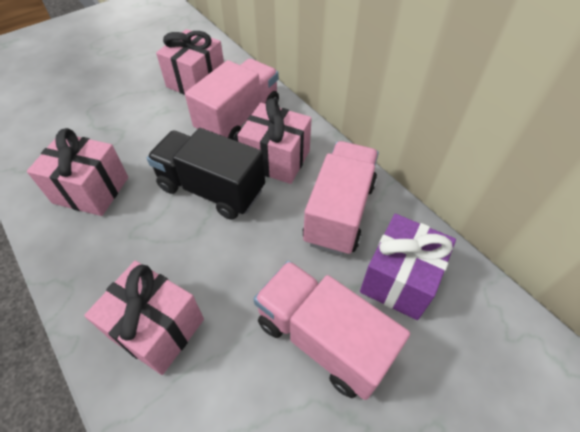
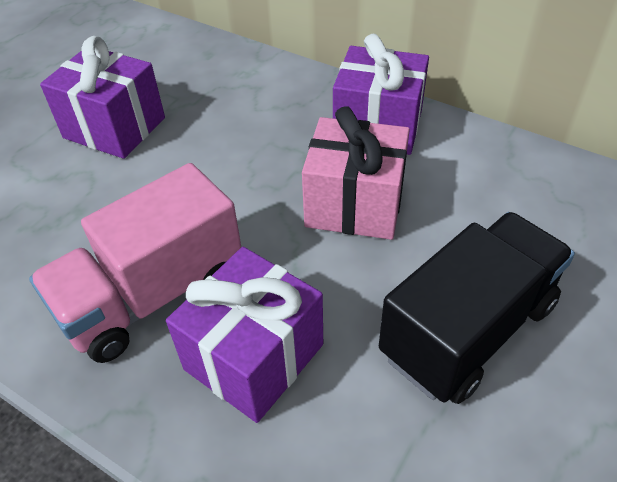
pink gift: 4 -> 1
pink truck: 3 -> 1
purple gift: 1 -> 3

